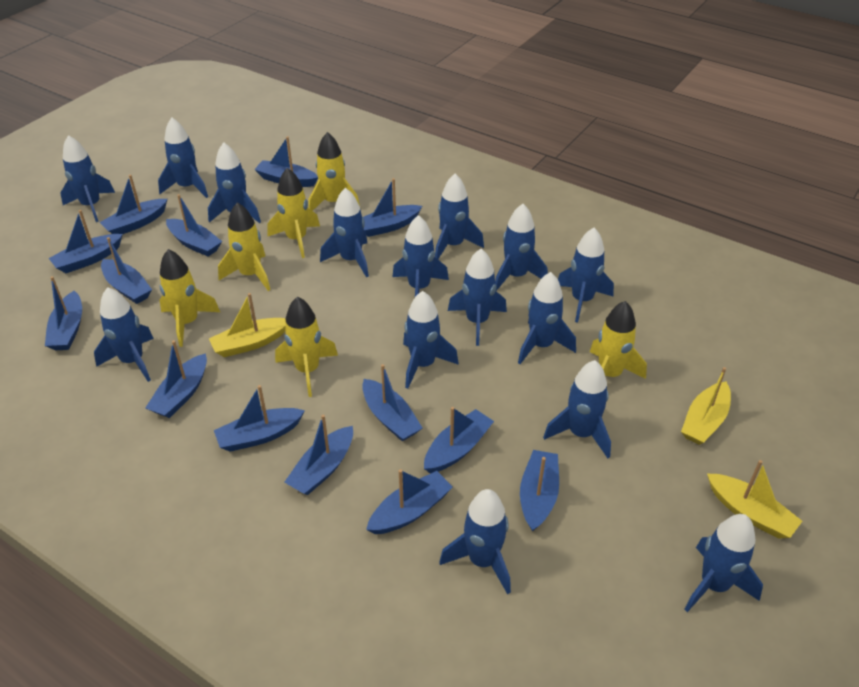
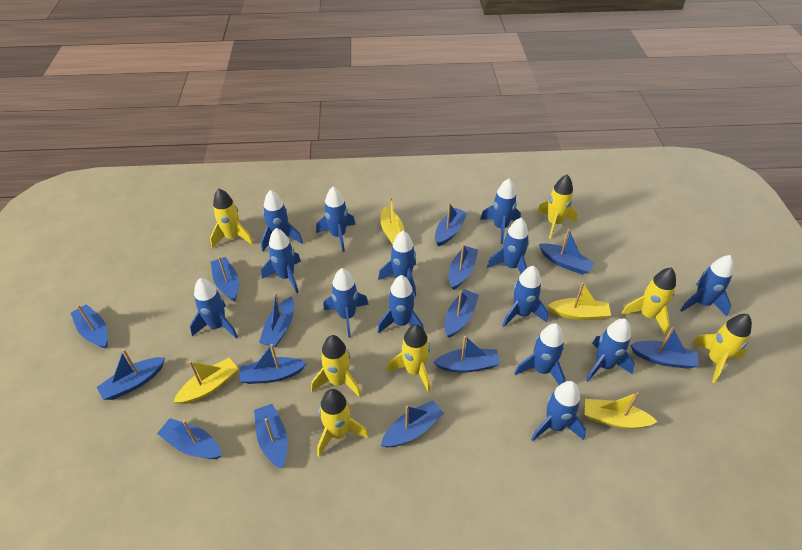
blue rocket: 15 -> 14
yellow boat: 3 -> 4
yellow rocket: 6 -> 7

